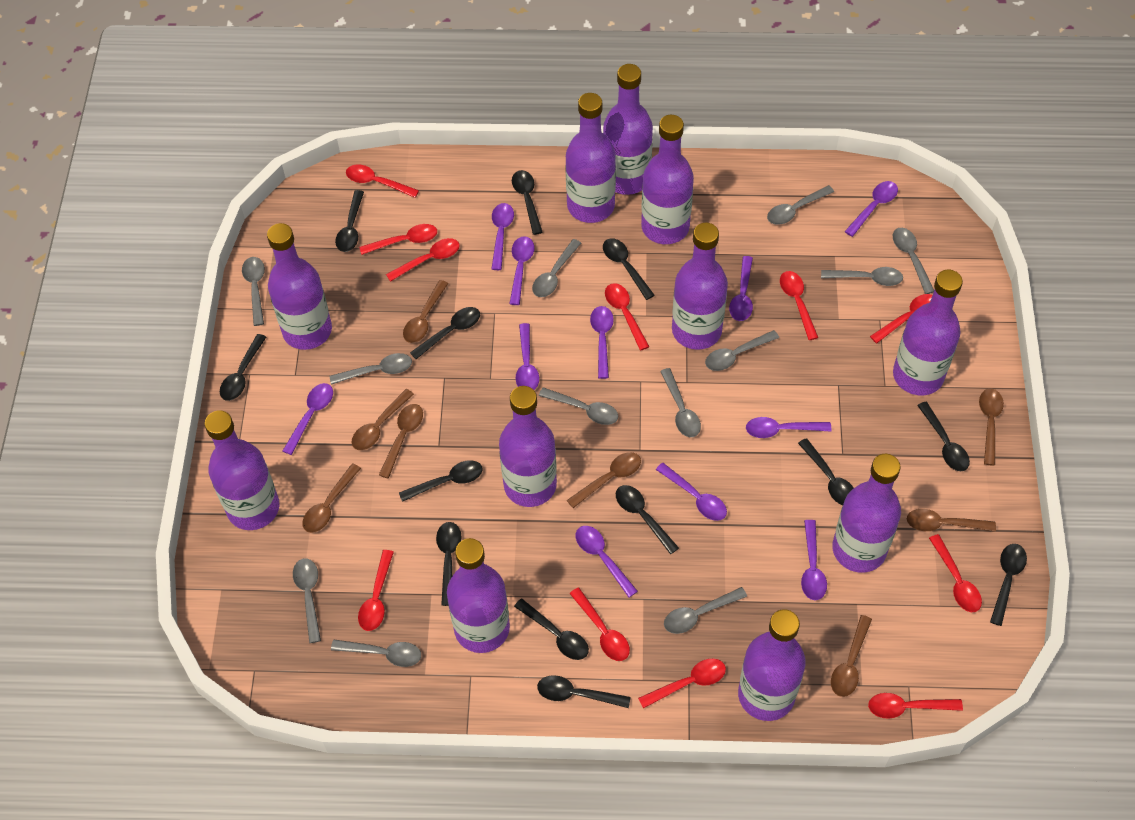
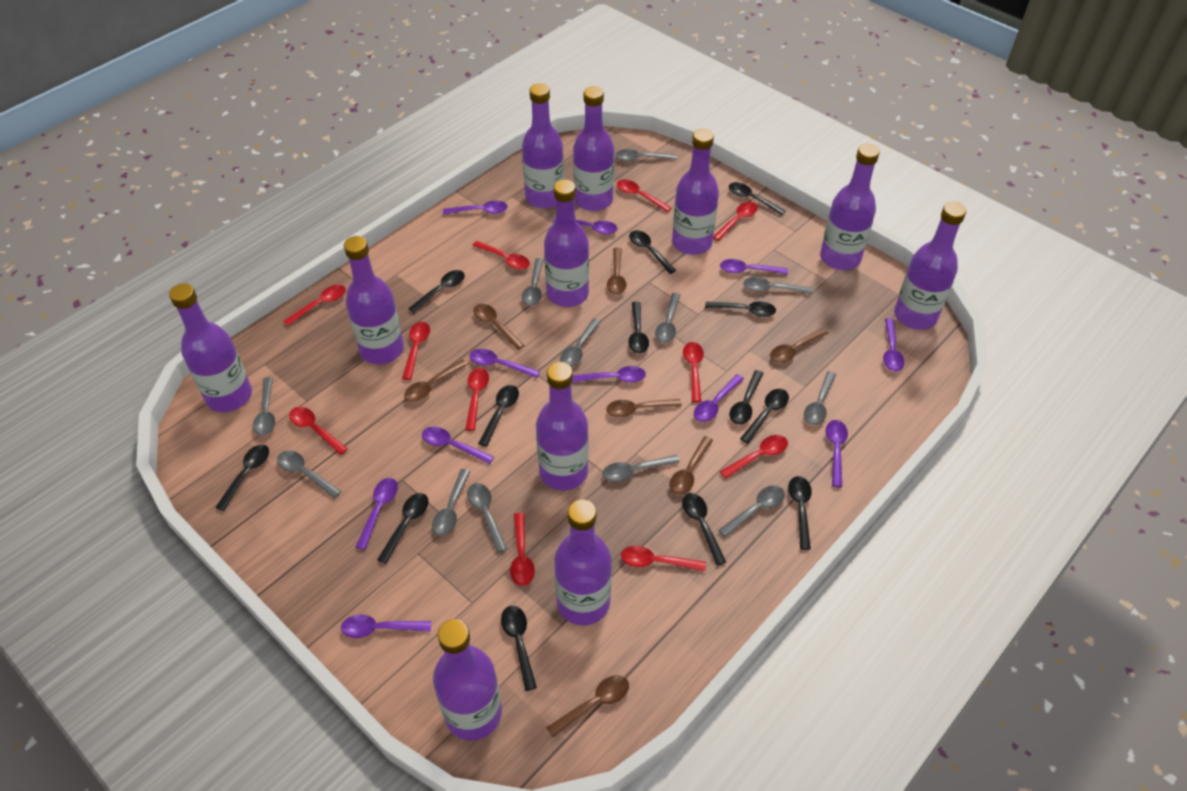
brown spoon: 8 -> 7

